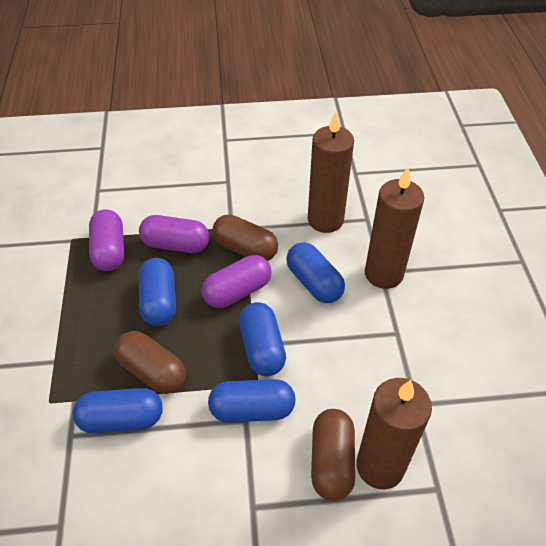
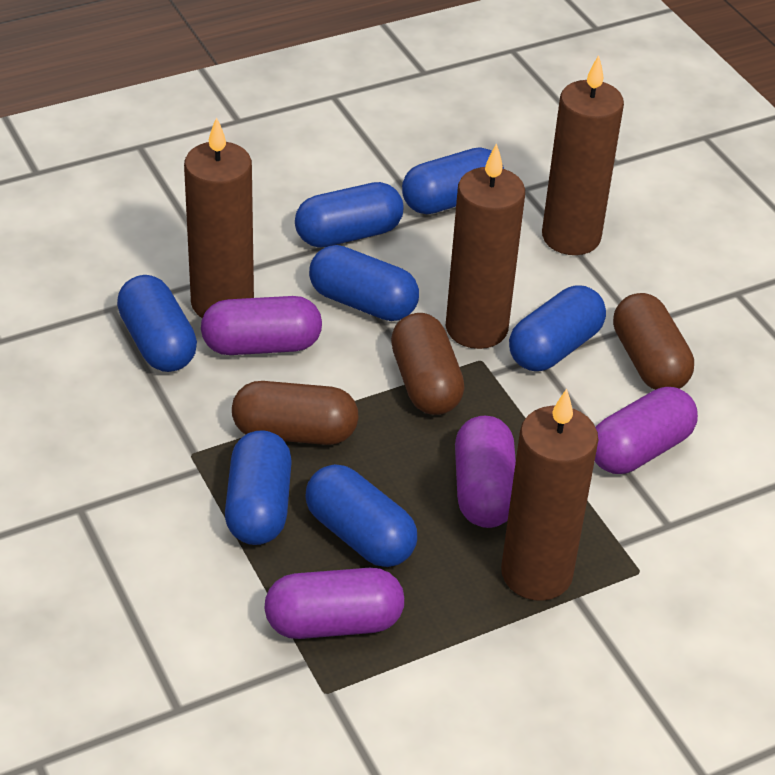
blue capsule: 5 -> 7
brown candle: 3 -> 4
purple capsule: 3 -> 4

